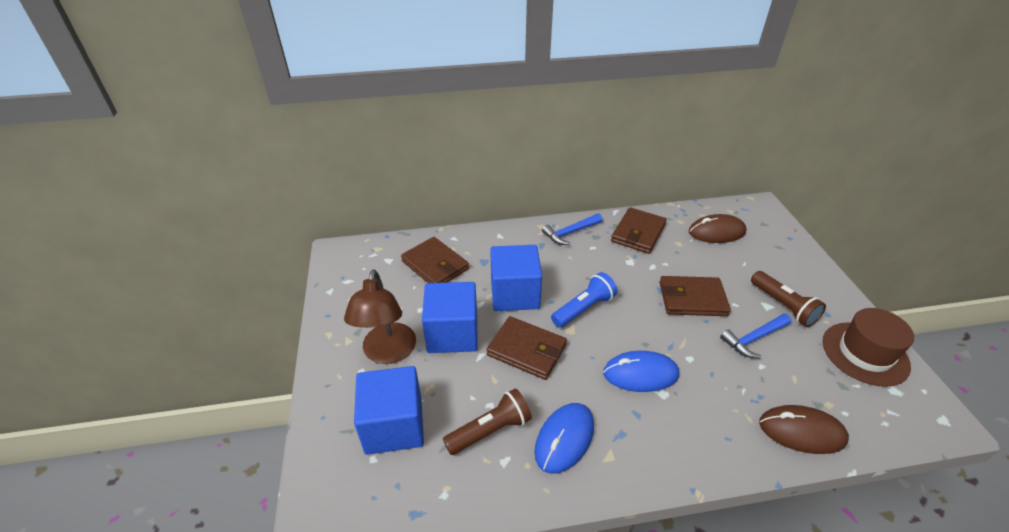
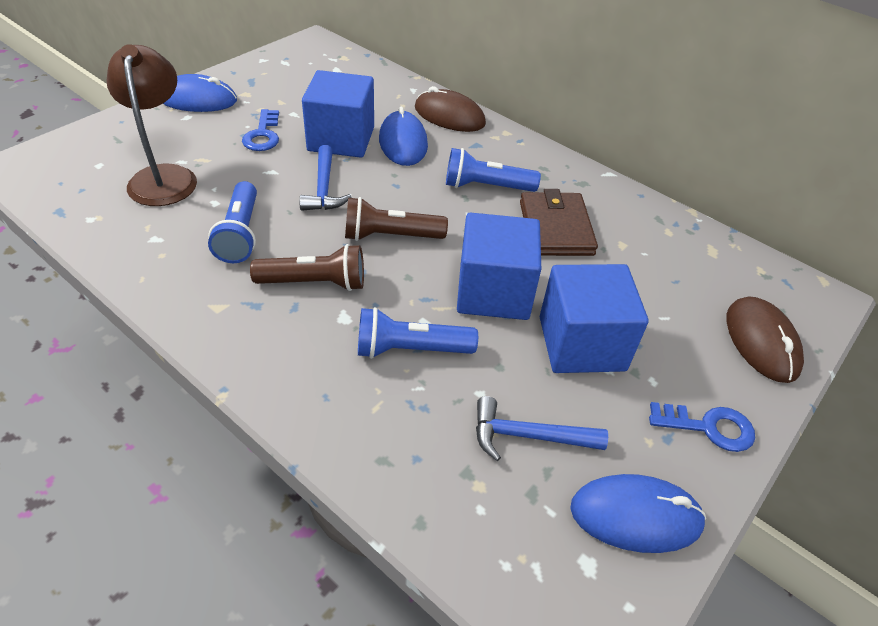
blue flashlight: 1 -> 3
blue key: 0 -> 2
blue mouse: 2 -> 3
brown hat: 1 -> 0
brown wallet: 4 -> 1

